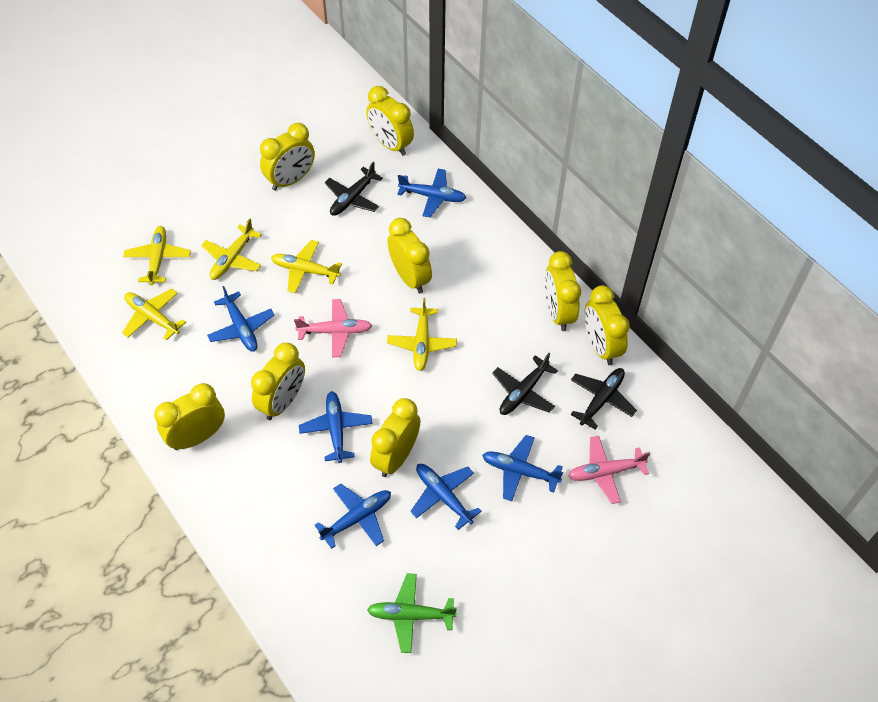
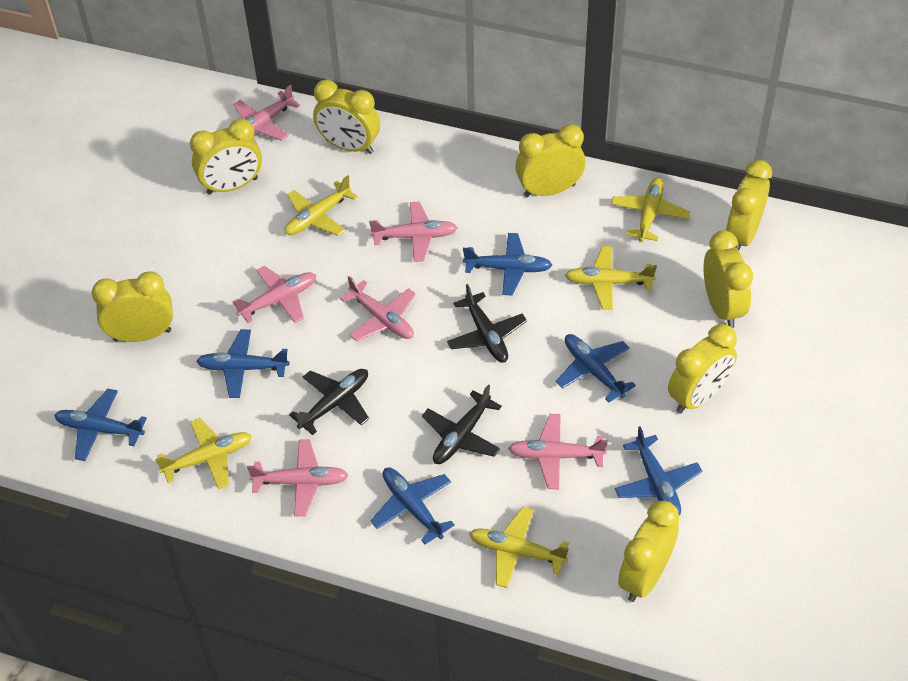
green plane: 1 -> 0
pink plane: 2 -> 6

